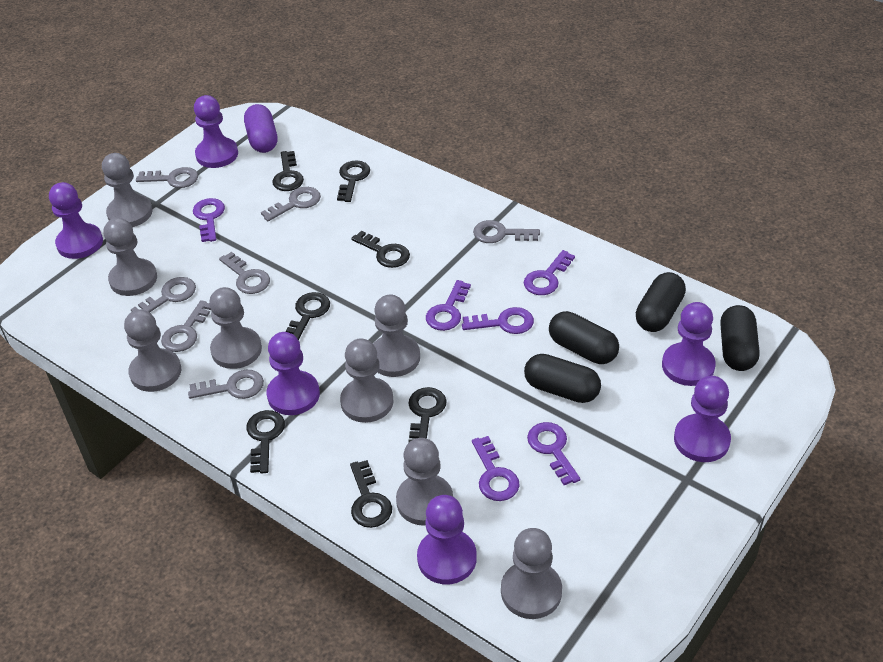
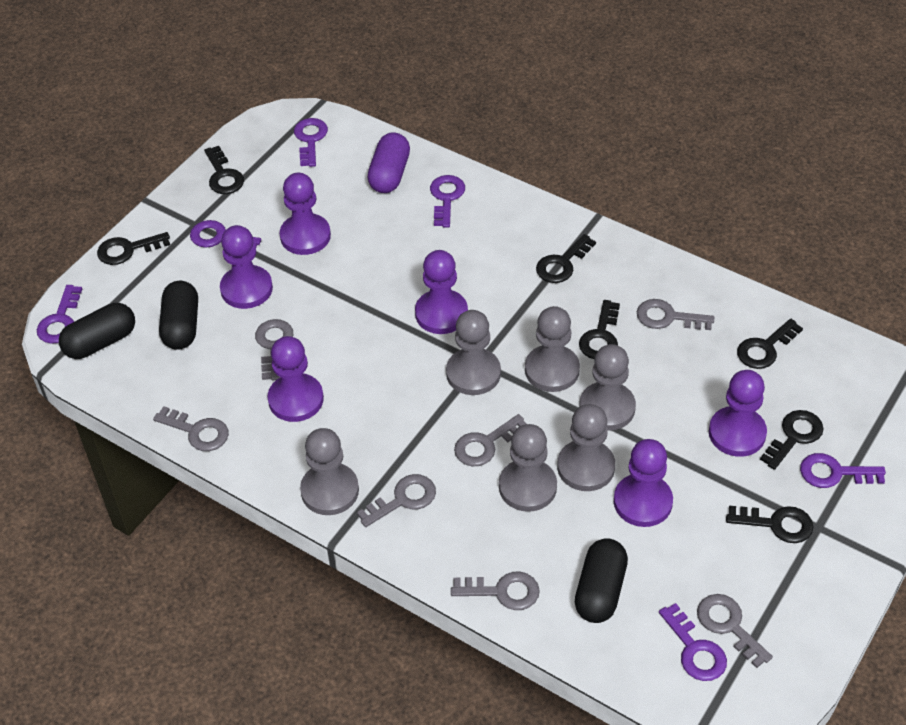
black capsule: 4 -> 3
grey pawn: 8 -> 6

